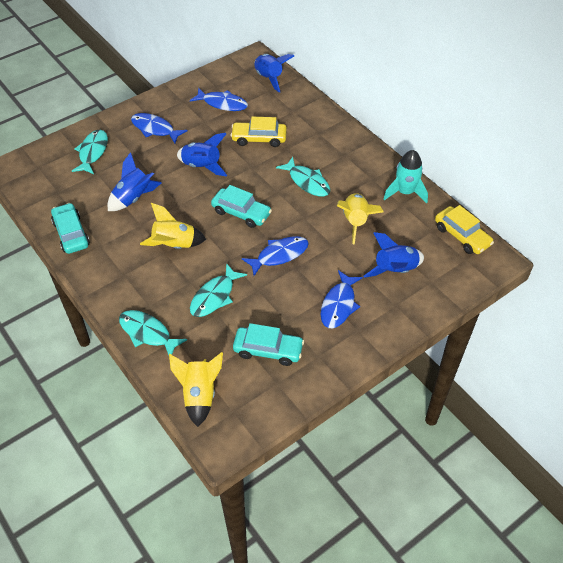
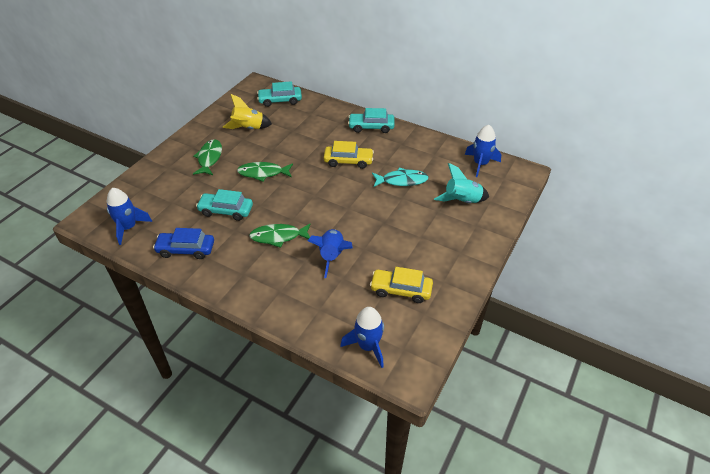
blue car: 0 -> 1
blue fish: 4 -> 0
green fish: 0 -> 3
turquoise fish: 4 -> 1
yellow rocket: 3 -> 1

